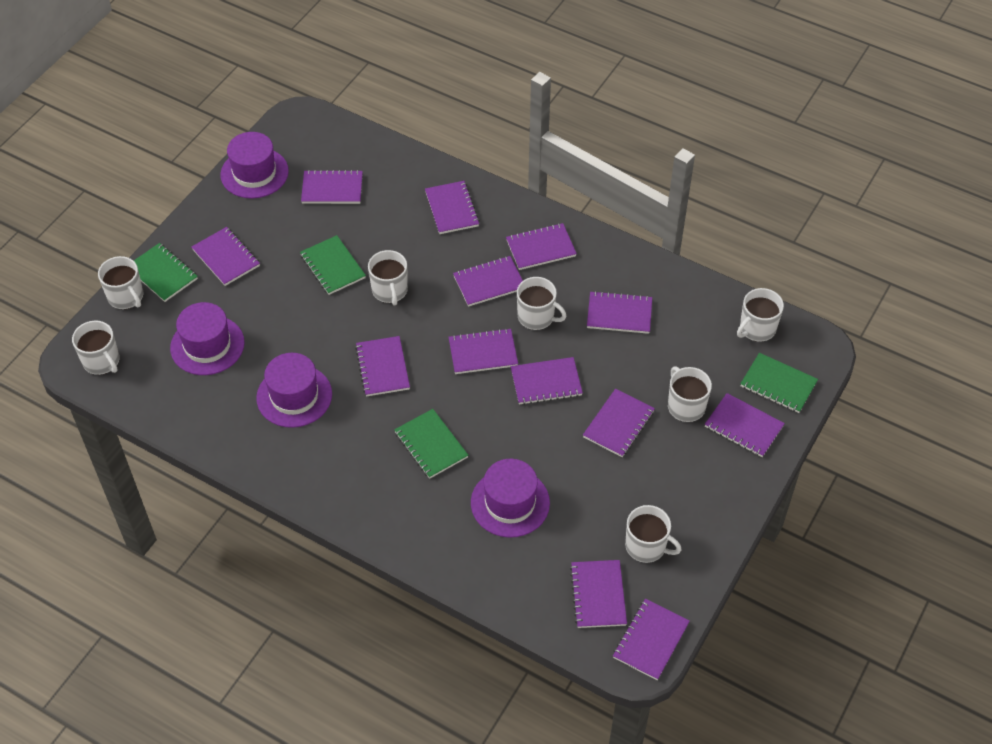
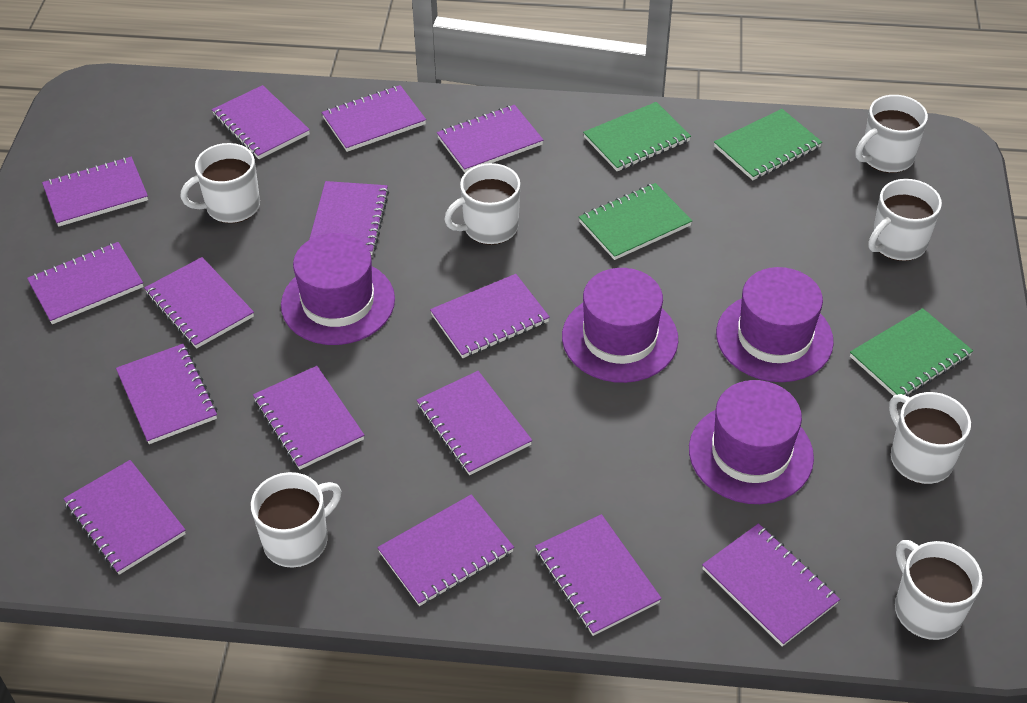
purple notebook: 13 -> 15

